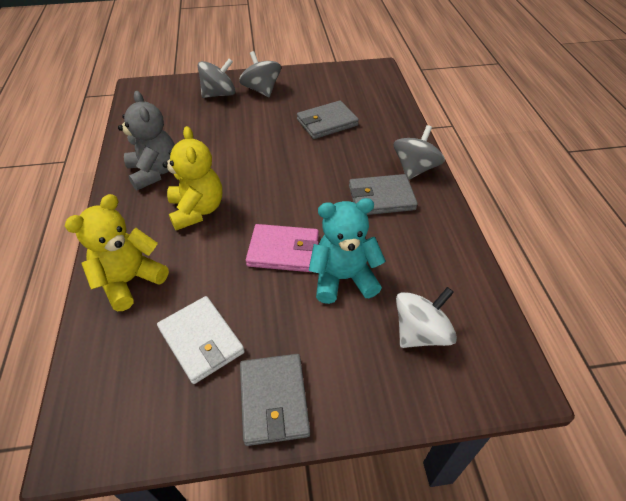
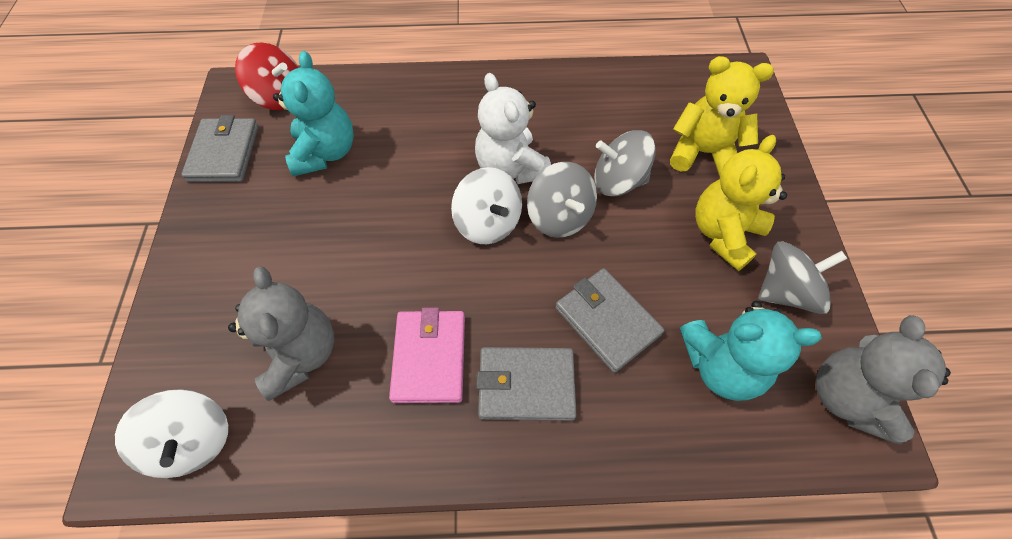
grey teddy bear: 1 -> 2
red spinning top: 0 -> 1
turquoise teddy bear: 1 -> 2
white spinning top: 1 -> 2
white teddy bear: 0 -> 1
white wallet: 1 -> 0

